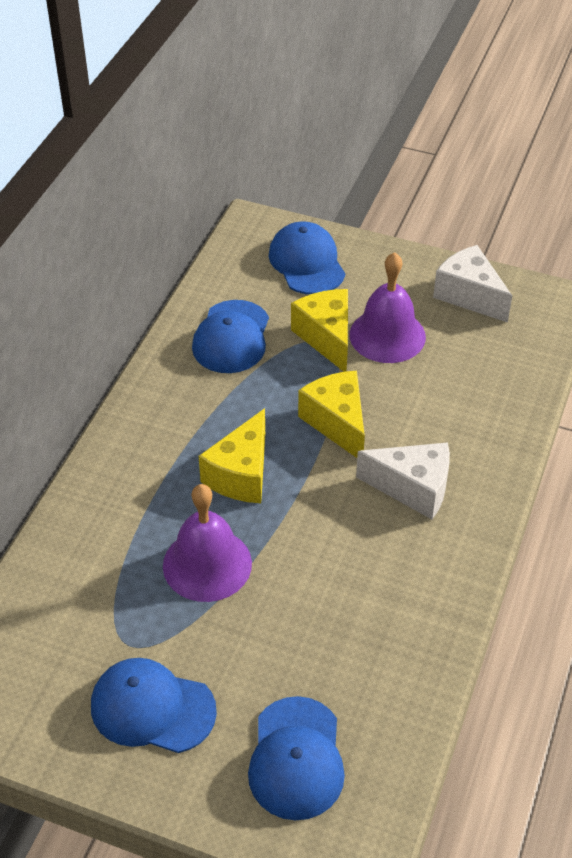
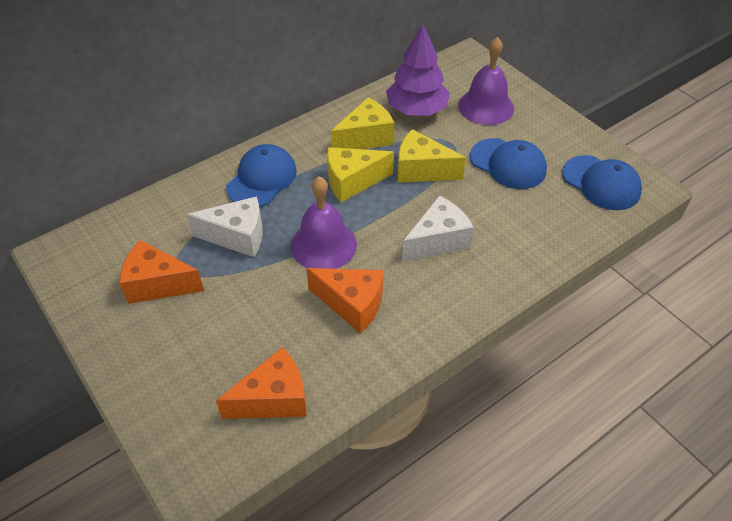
blue cap: 4 -> 3
orange cheese: 0 -> 3
purple tree: 0 -> 1

